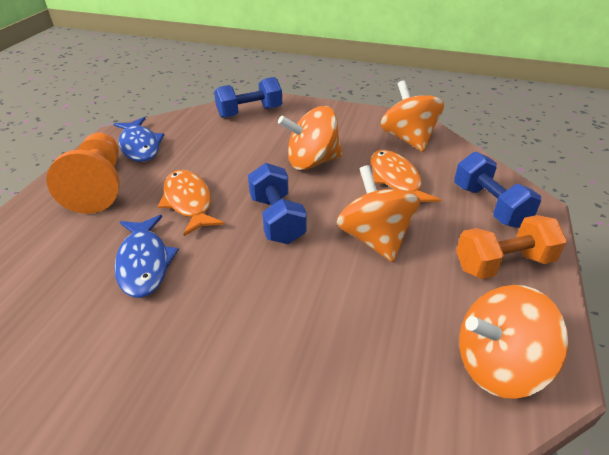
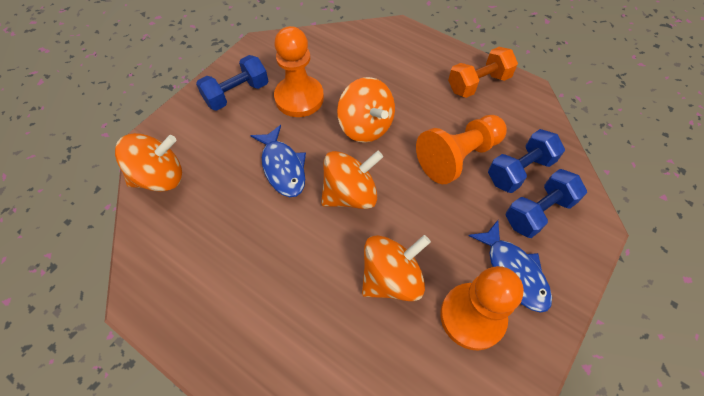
orange fish: 2 -> 0
orange pawn: 1 -> 3

